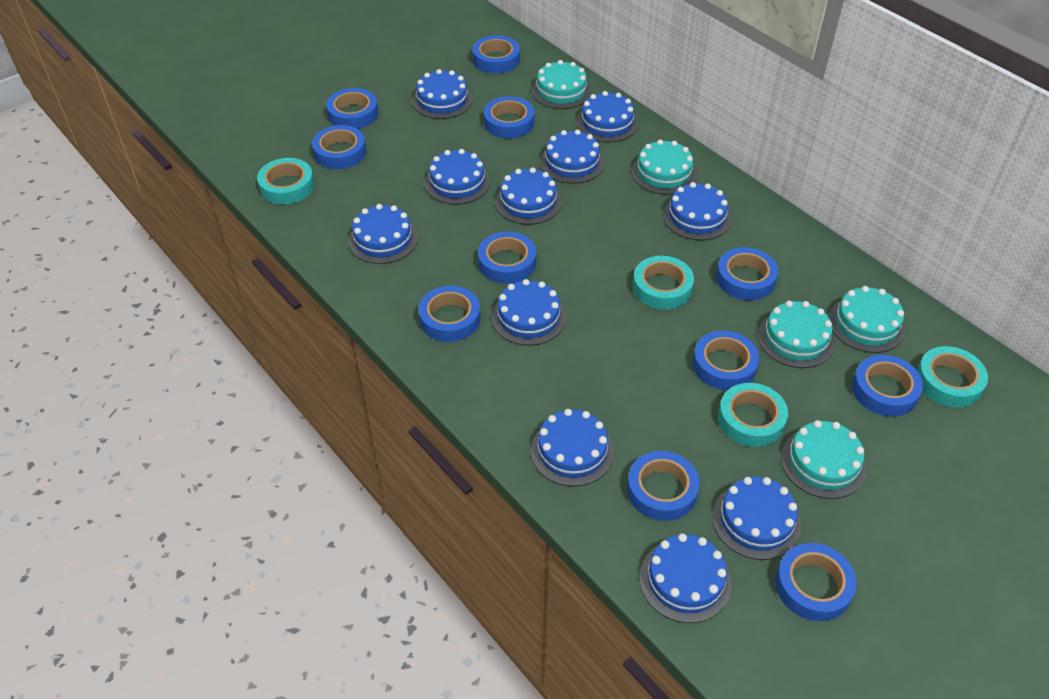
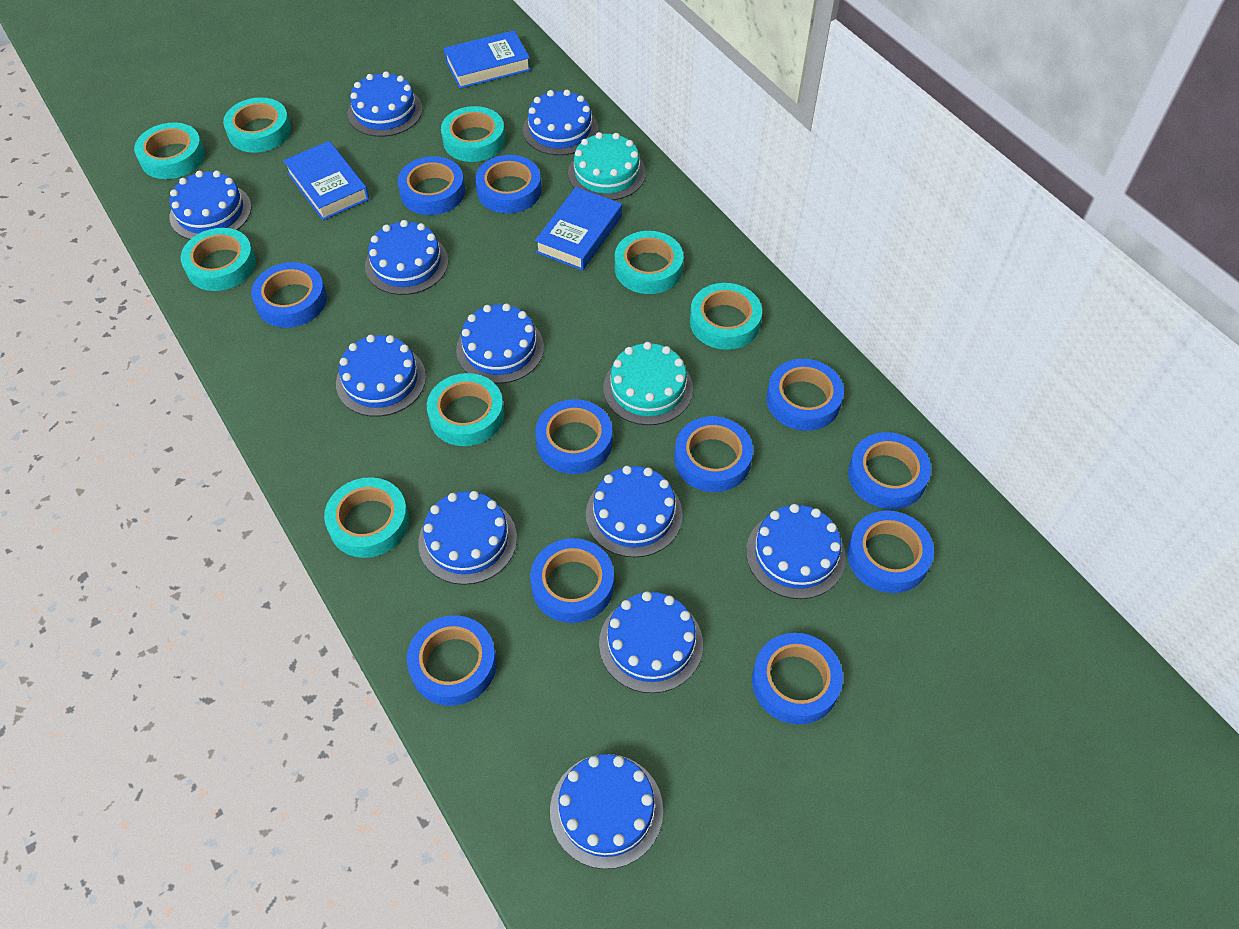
blue book: 0 -> 3
turquoise cake: 5 -> 2
turquoise tape: 4 -> 8

